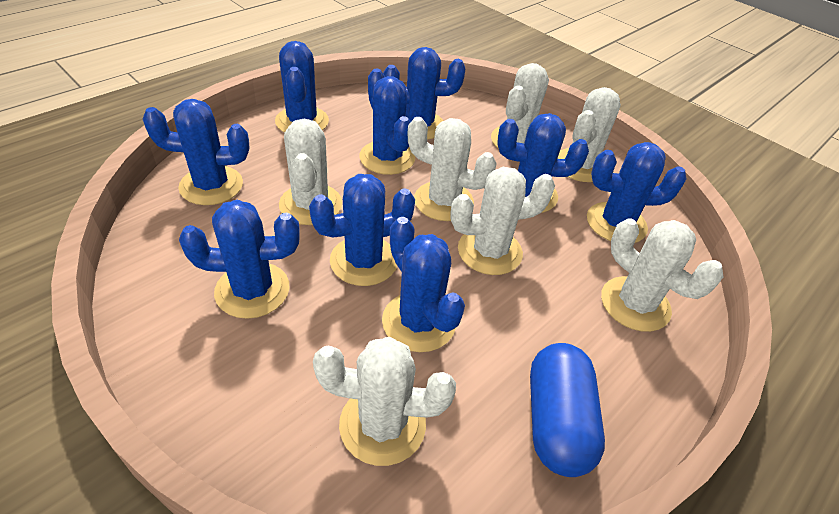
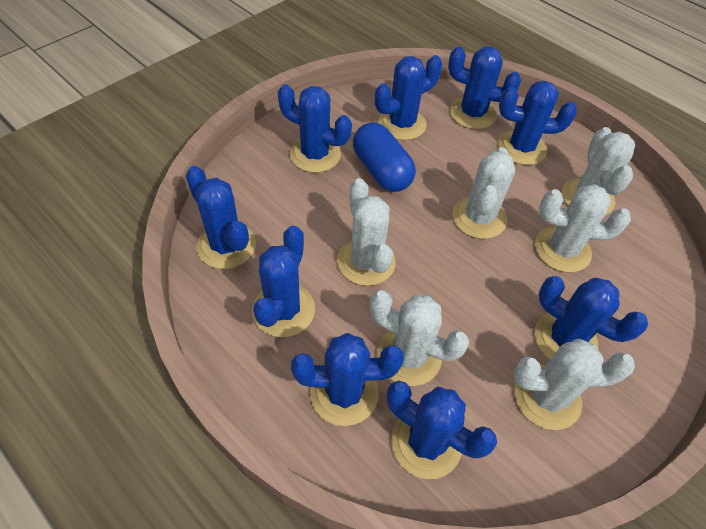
white cactus: 7 -> 6

